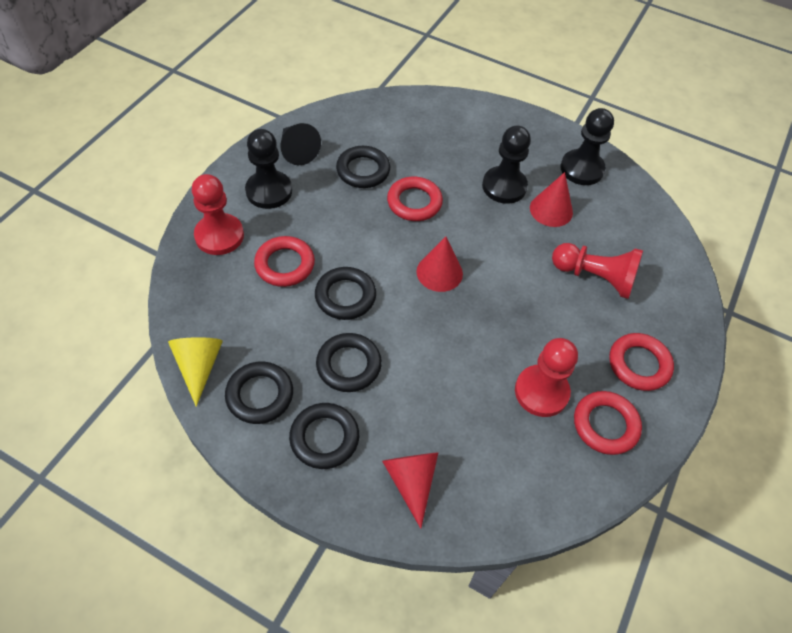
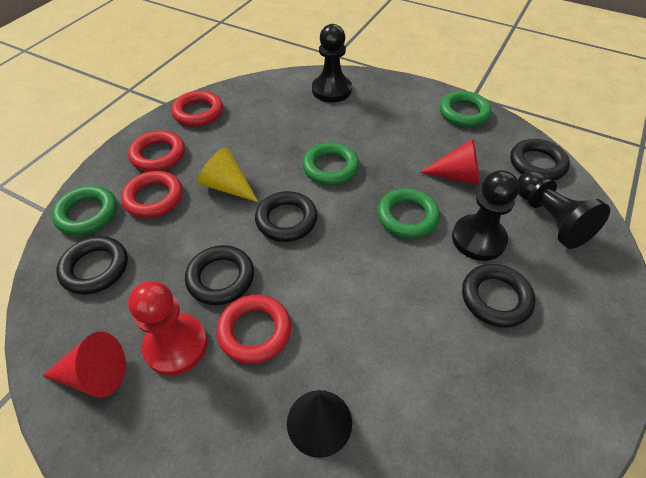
green ring: 0 -> 4
red cone: 3 -> 2
red pawn: 3 -> 1

